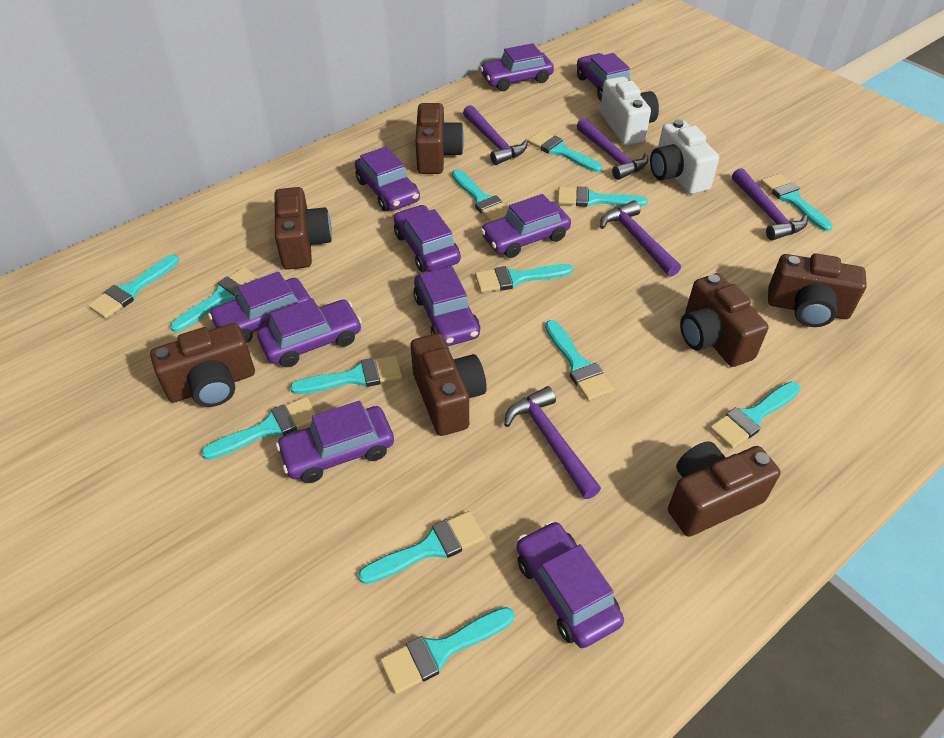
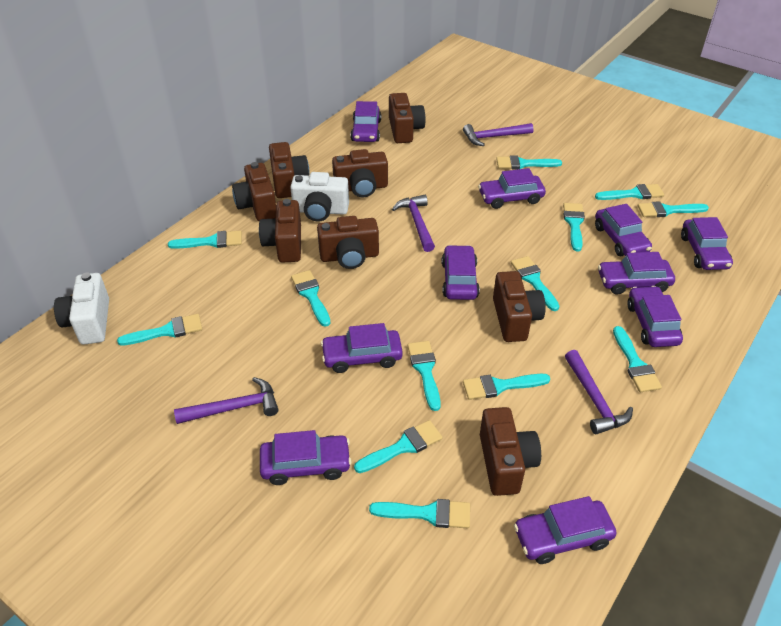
brown camera: 7 -> 8
purple hammer: 5 -> 4

